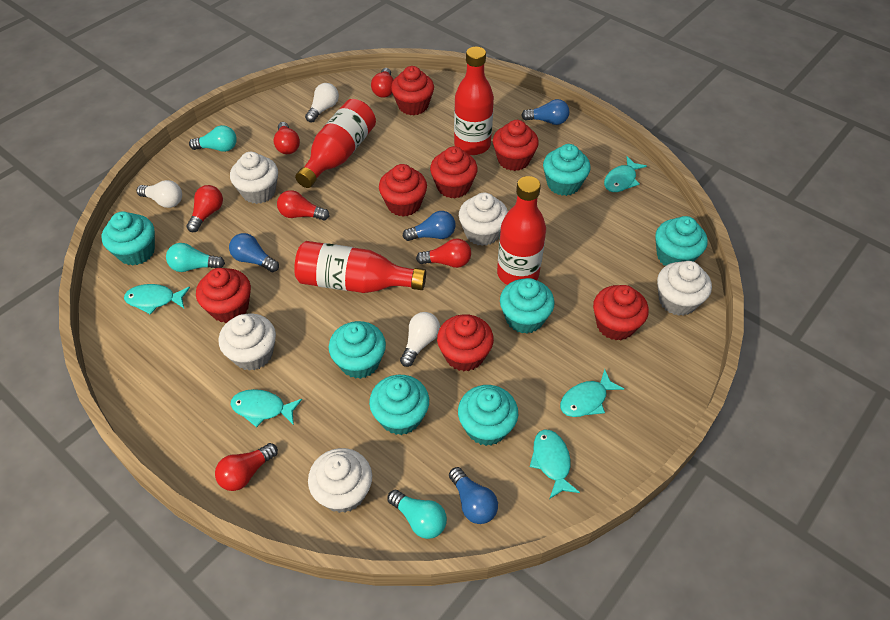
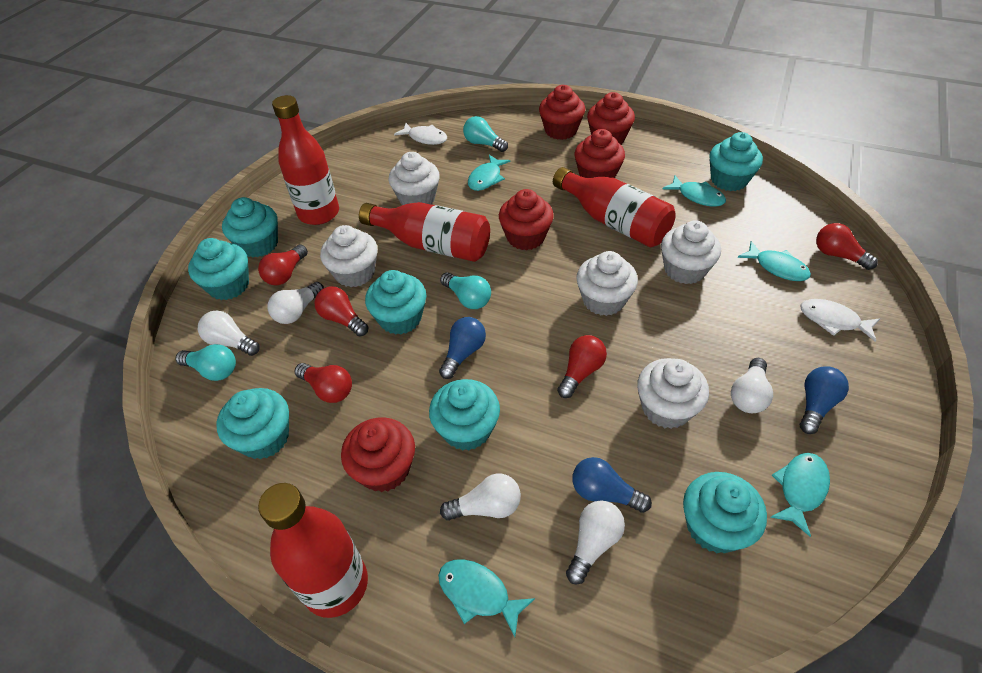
blue light bulb: 4 -> 3
red cupcake: 7 -> 5
red light bulb: 6 -> 5
white fish: 0 -> 2
white light bulb: 3 -> 5

